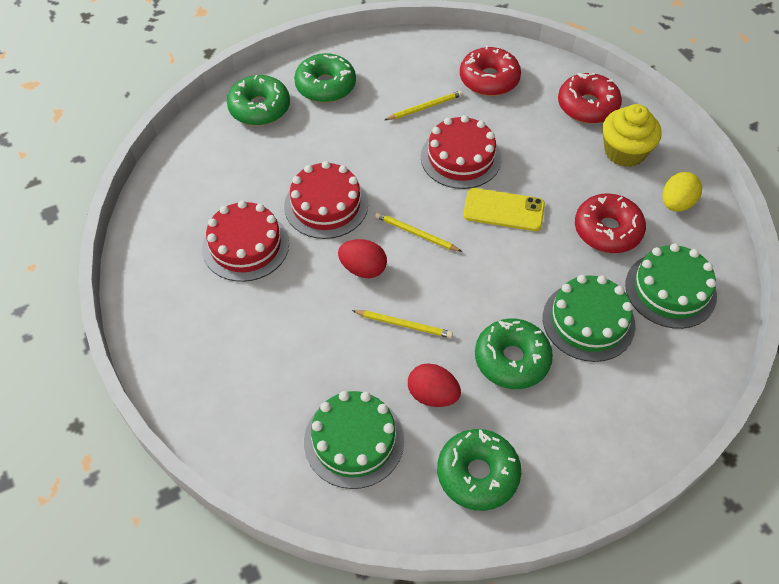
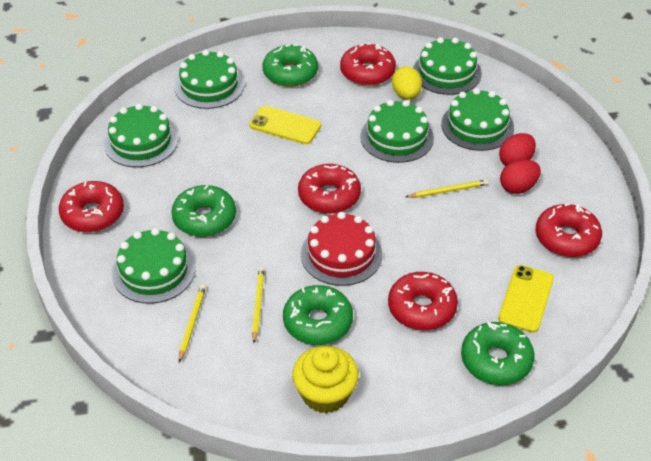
green cake: 3 -> 6
red cake: 3 -> 1
red donut: 3 -> 5
yellow phone: 1 -> 2

